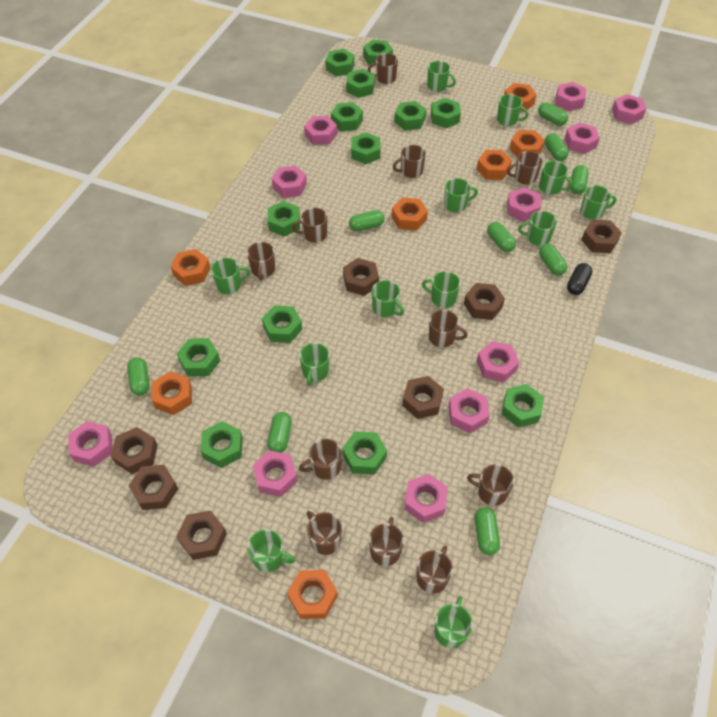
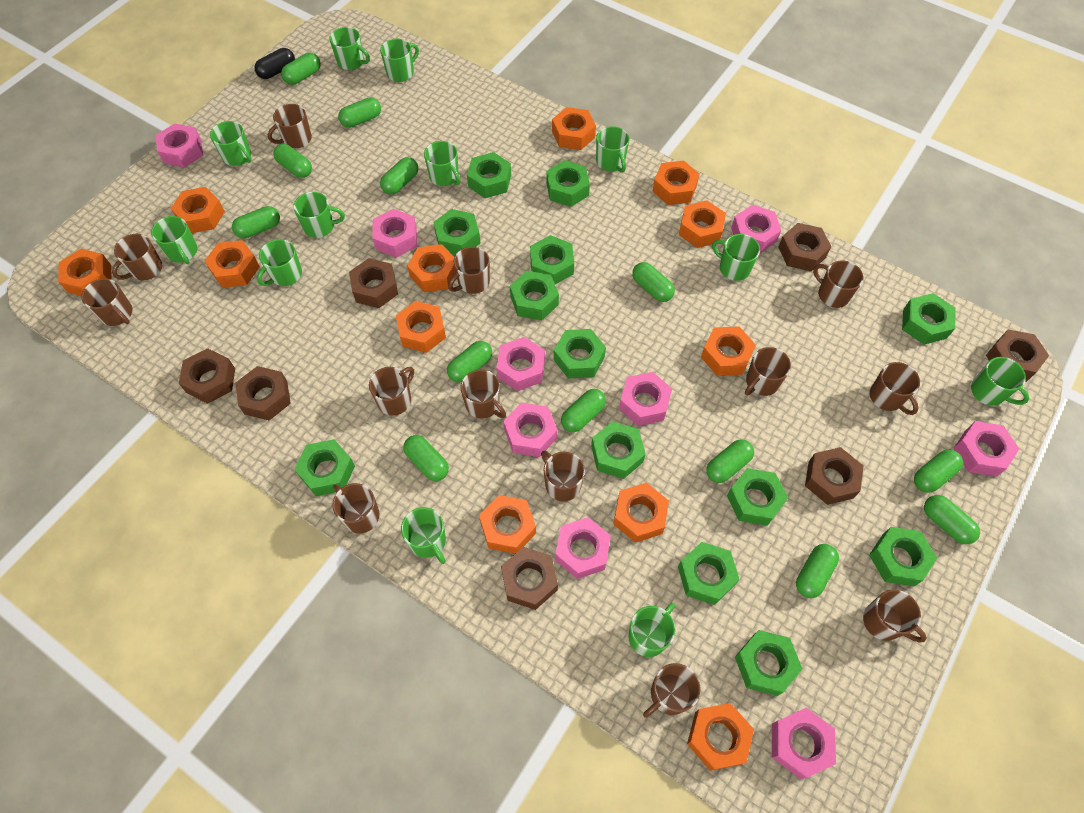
brown mug: 11 -> 13
green capsule: 9 -> 13
orange nut: 7 -> 12
pink nut: 11 -> 9

